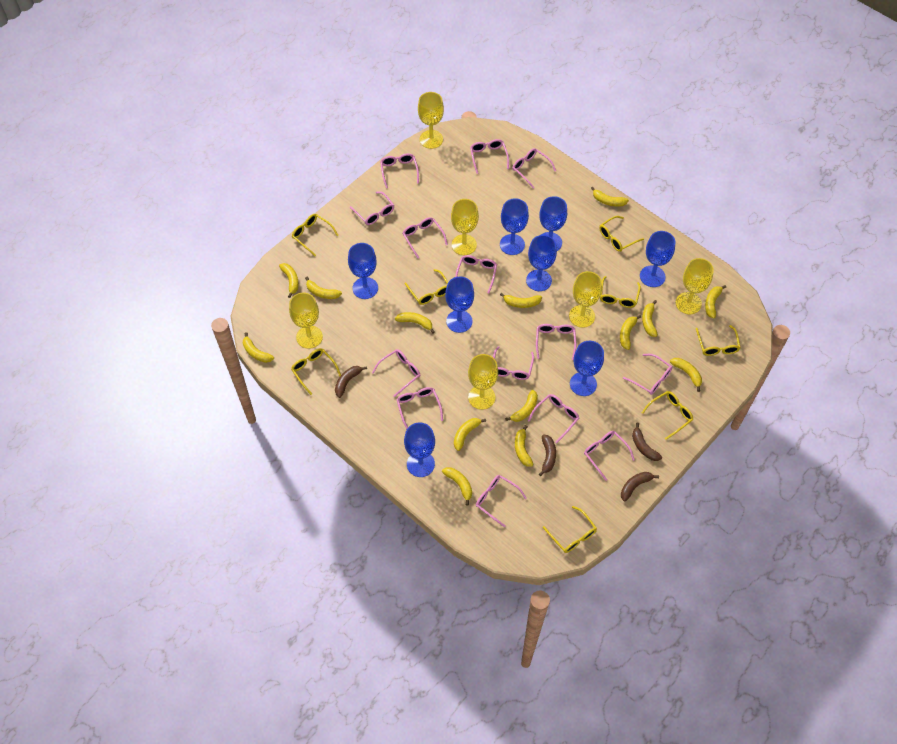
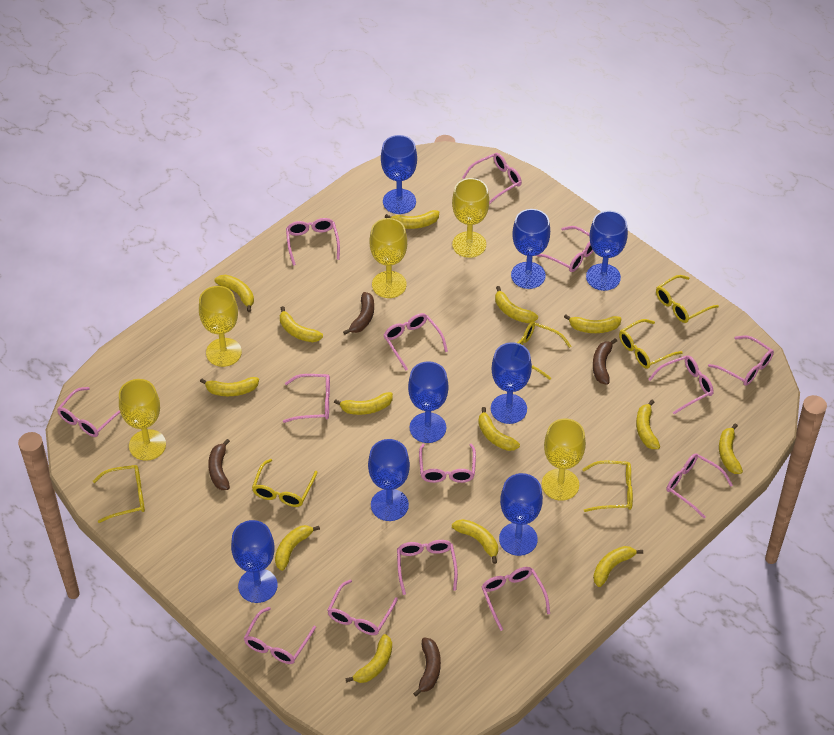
yellow glasses: 8 -> 6
yellow goblet: 6 -> 5

